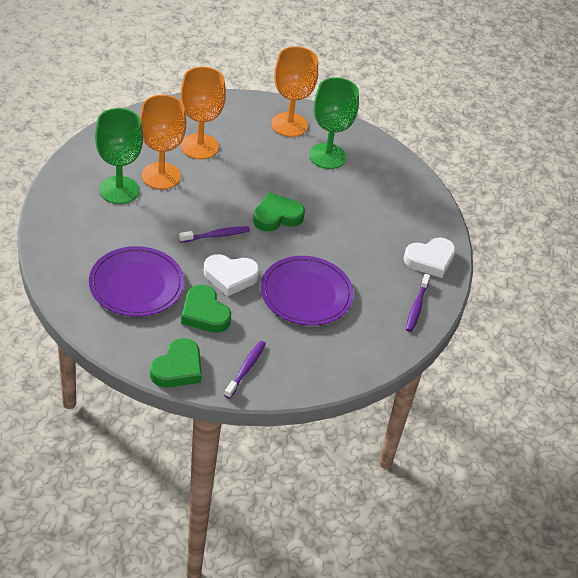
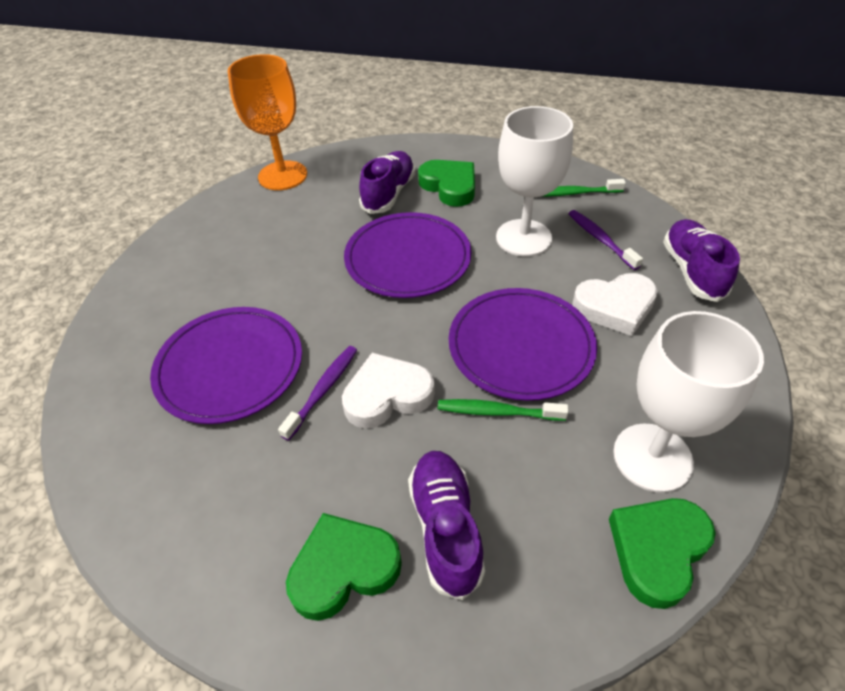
green goblet: 2 -> 0
green toothbrush: 0 -> 2
orange goblet: 3 -> 1
purple plate: 2 -> 3
purple shoe: 0 -> 3
purple toothbrush: 3 -> 2
white goblet: 0 -> 2

